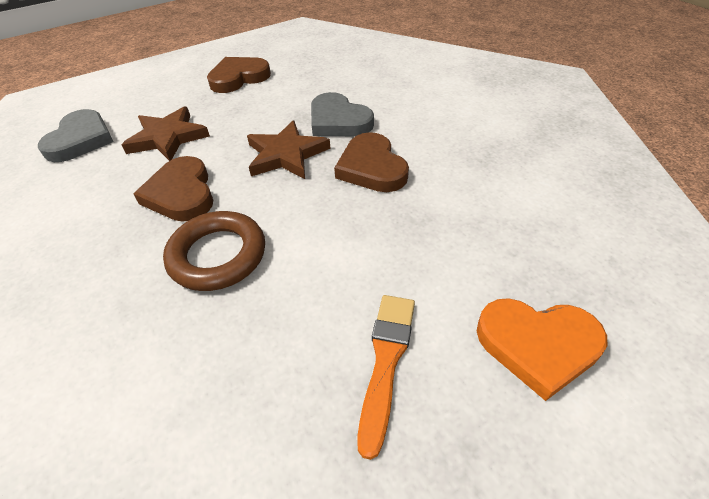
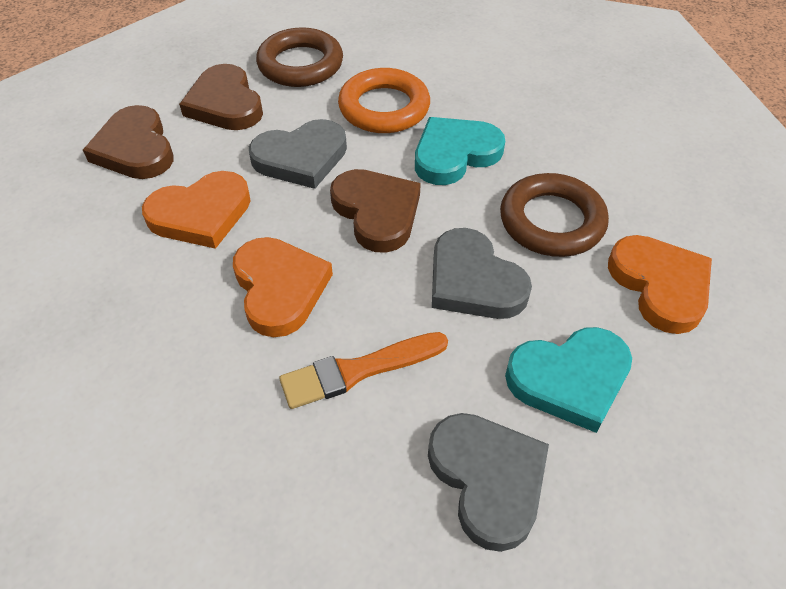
brown ring: 1 -> 2
brown star: 2 -> 0
grey heart: 2 -> 3
orange heart: 1 -> 3
orange ring: 0 -> 1
turquoise heart: 0 -> 2

